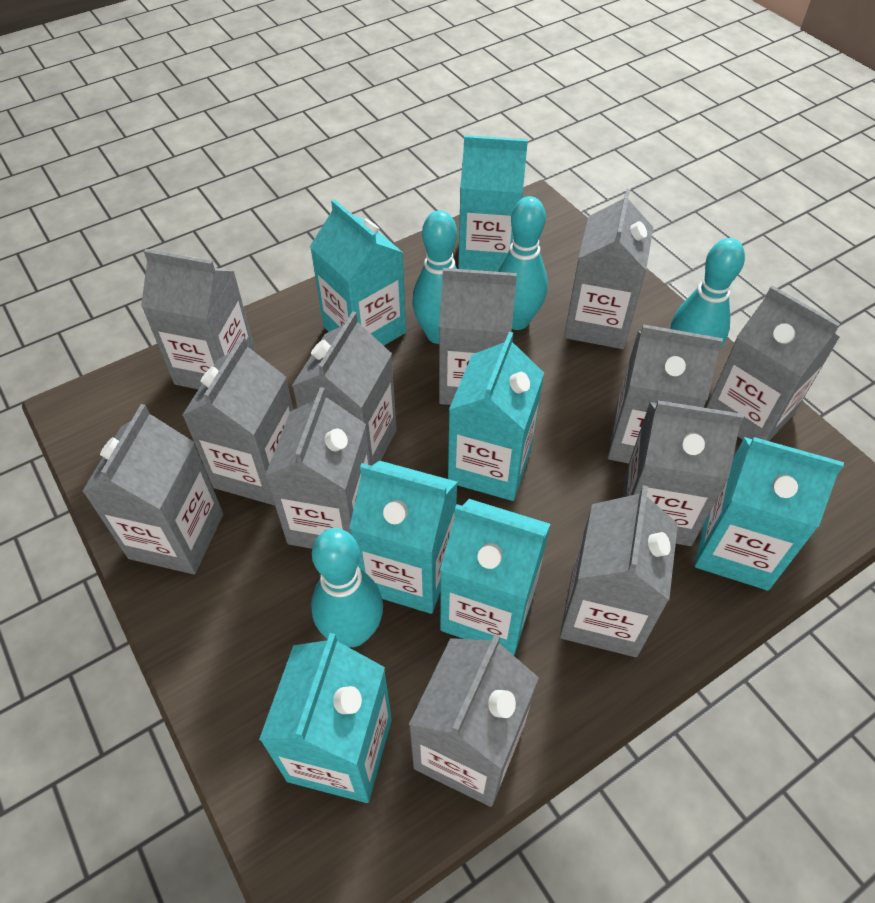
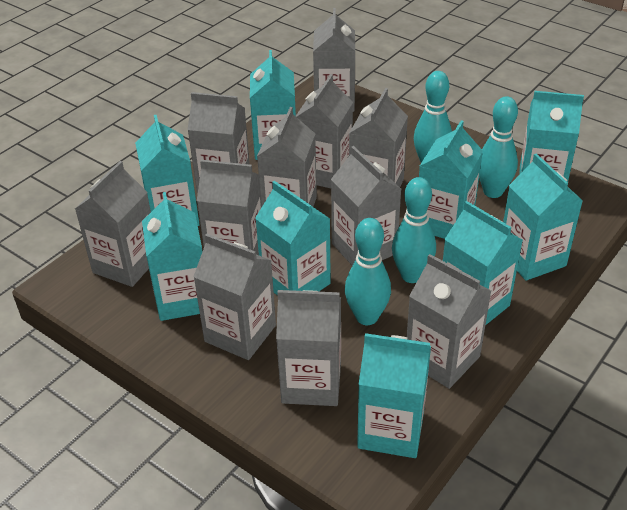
grey carton: 12 -> 11
turquoise carton: 7 -> 9

